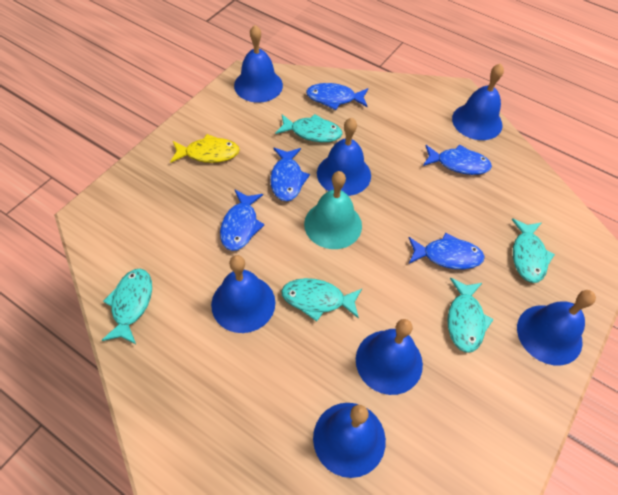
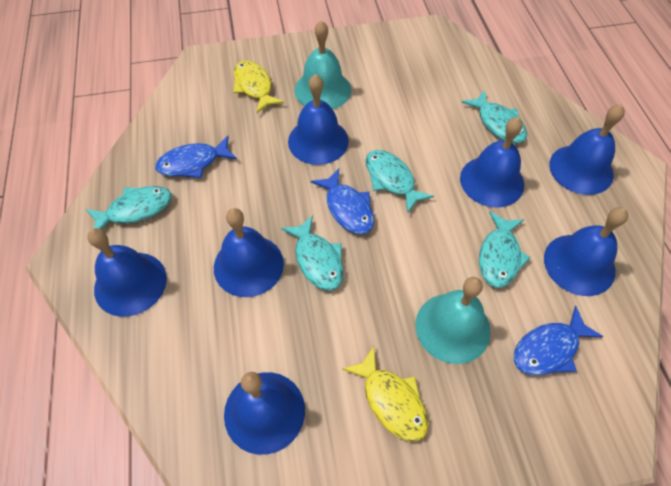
blue fish: 5 -> 3
turquoise bell: 1 -> 2
yellow fish: 1 -> 2

